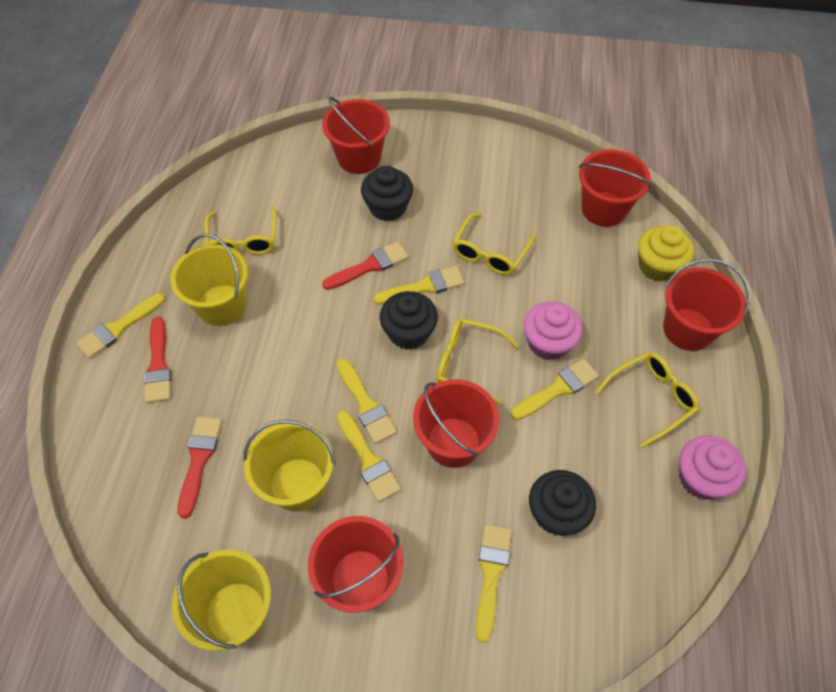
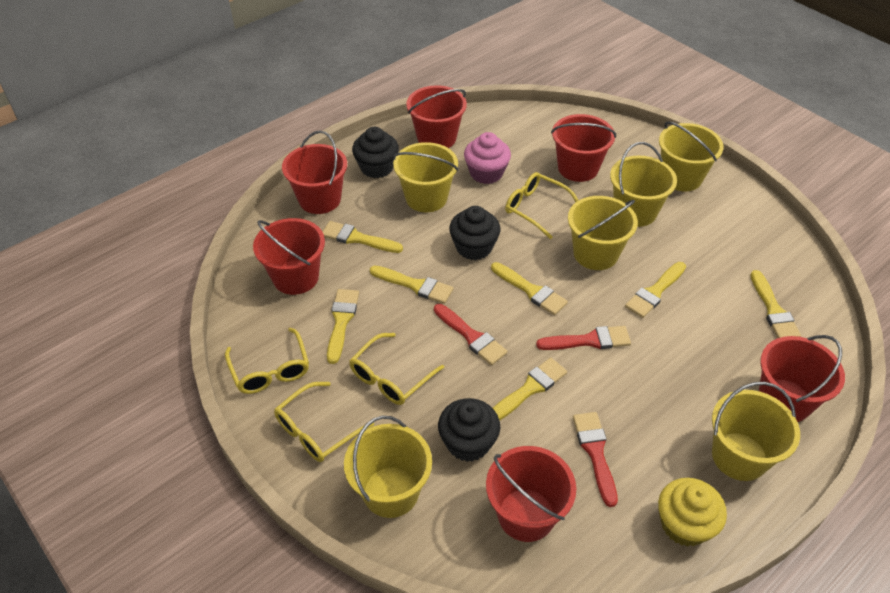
pink cupcake: 2 -> 1
red bucket: 5 -> 6
yellow brush: 6 -> 7
yellow bucket: 3 -> 6

